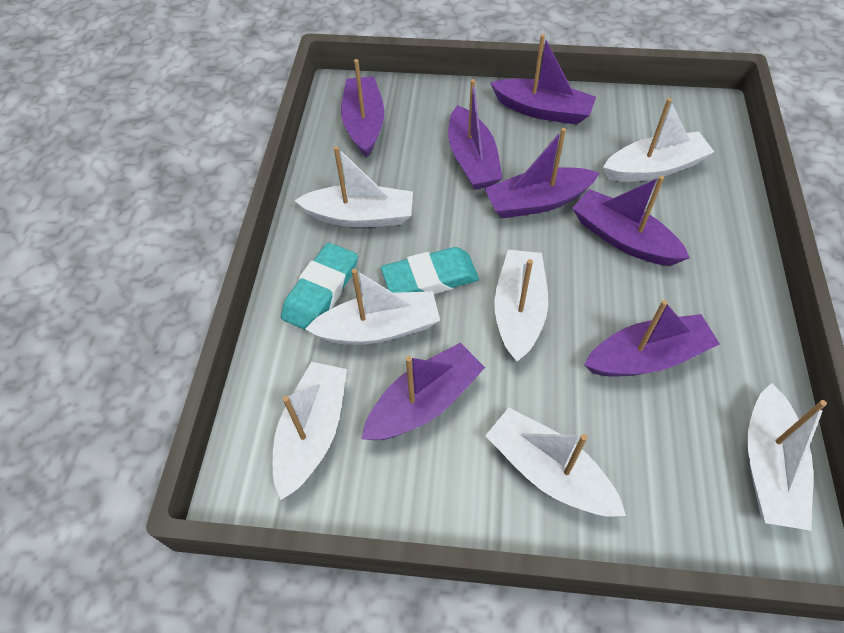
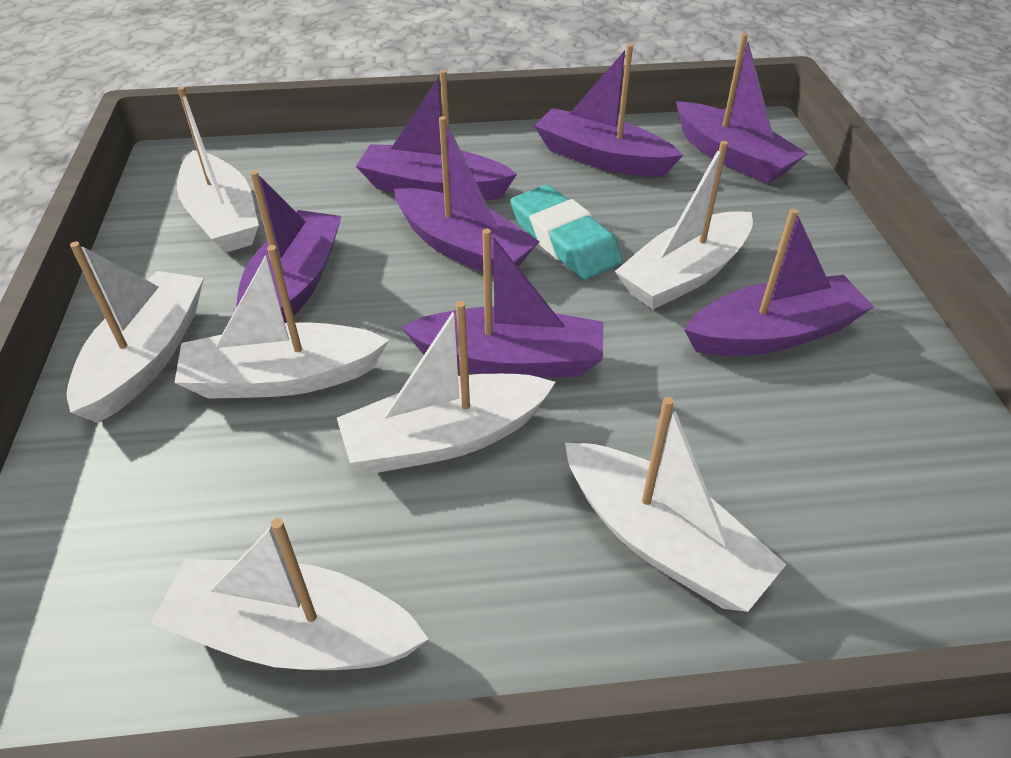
turquoise eraser: 2 -> 1

